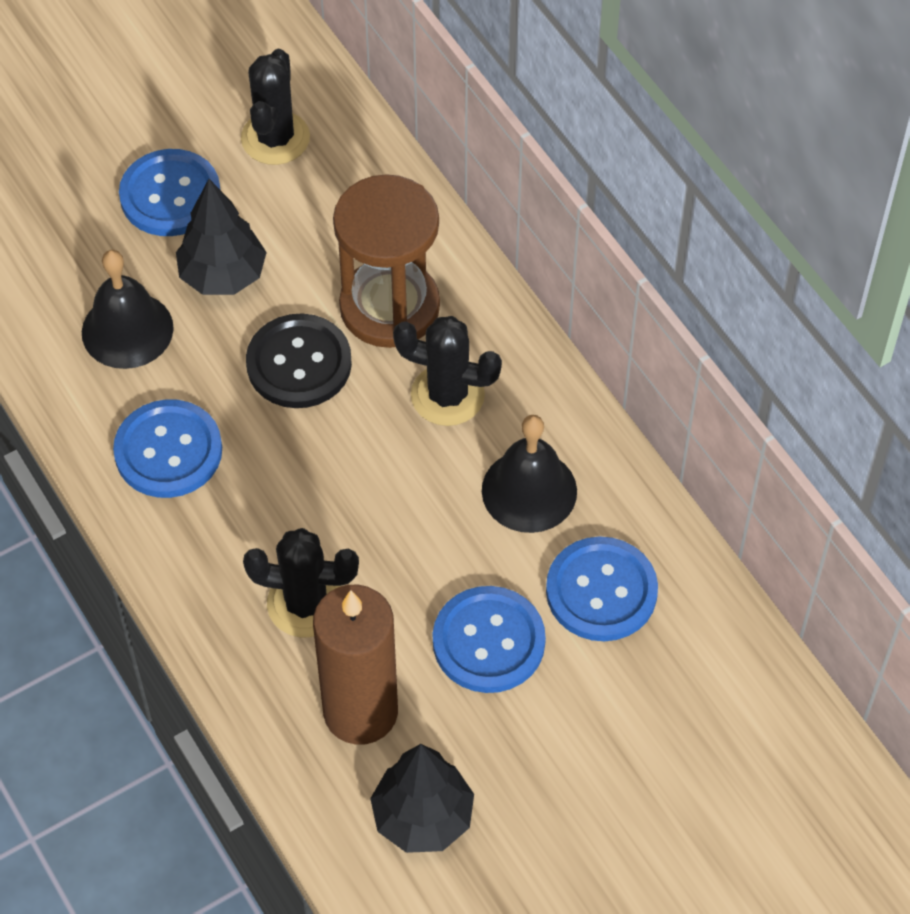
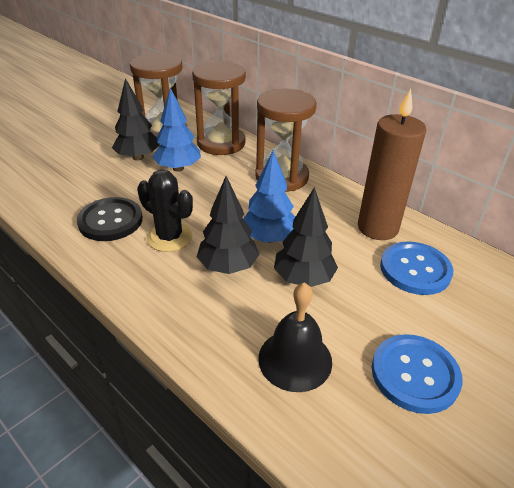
black bell: 2 -> 1
black cactus: 3 -> 1
black tree: 2 -> 3
blue button: 4 -> 2
blue tree: 0 -> 2
brown hourglass: 1 -> 3

